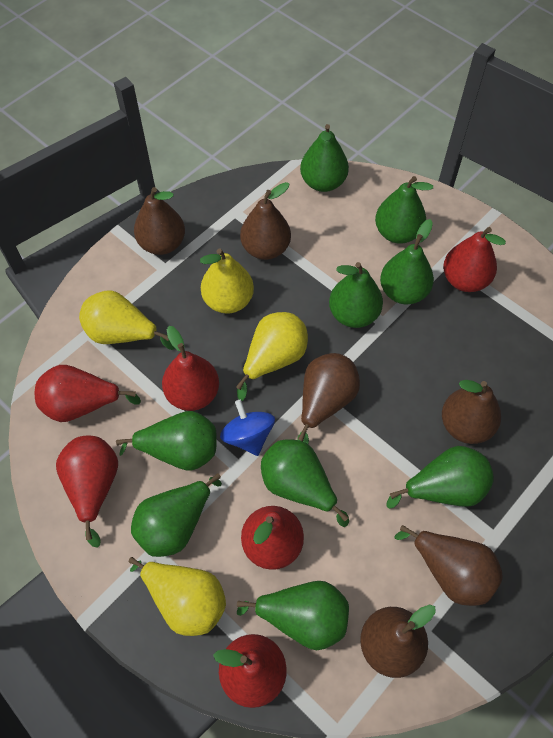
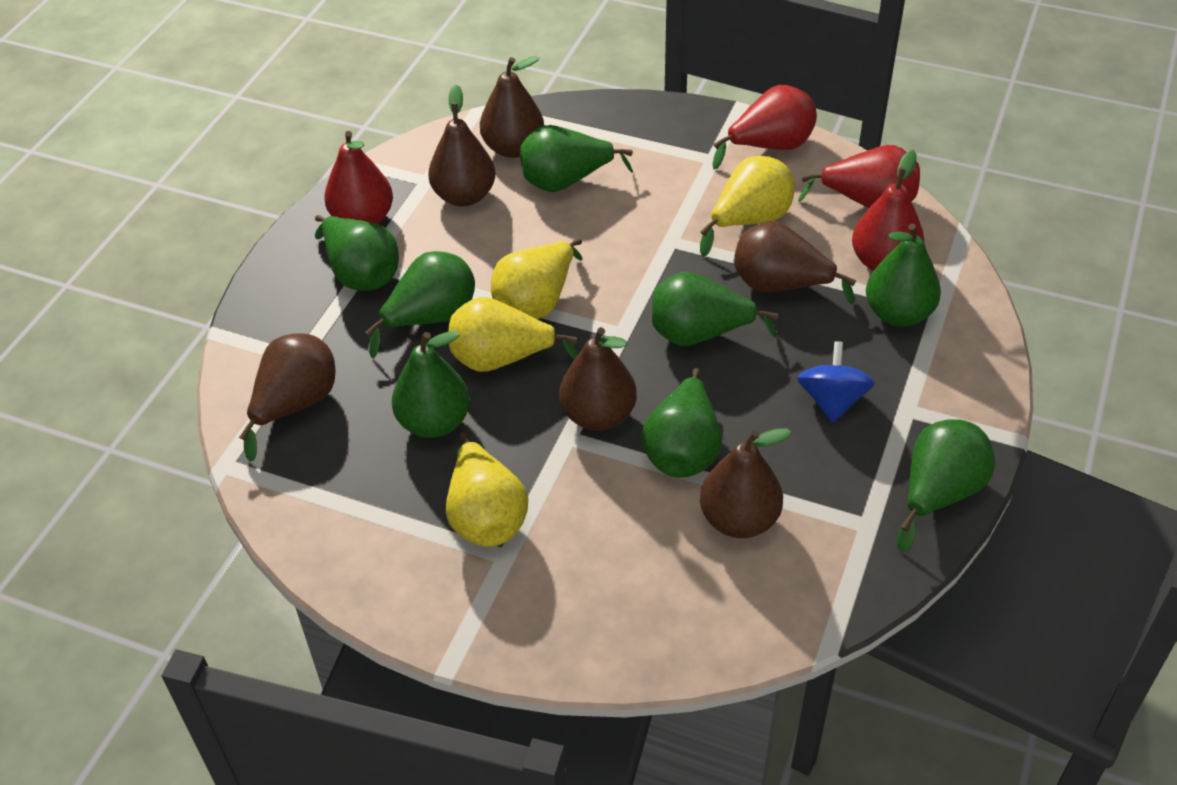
green pear: 9 -> 8
red pear: 6 -> 4

